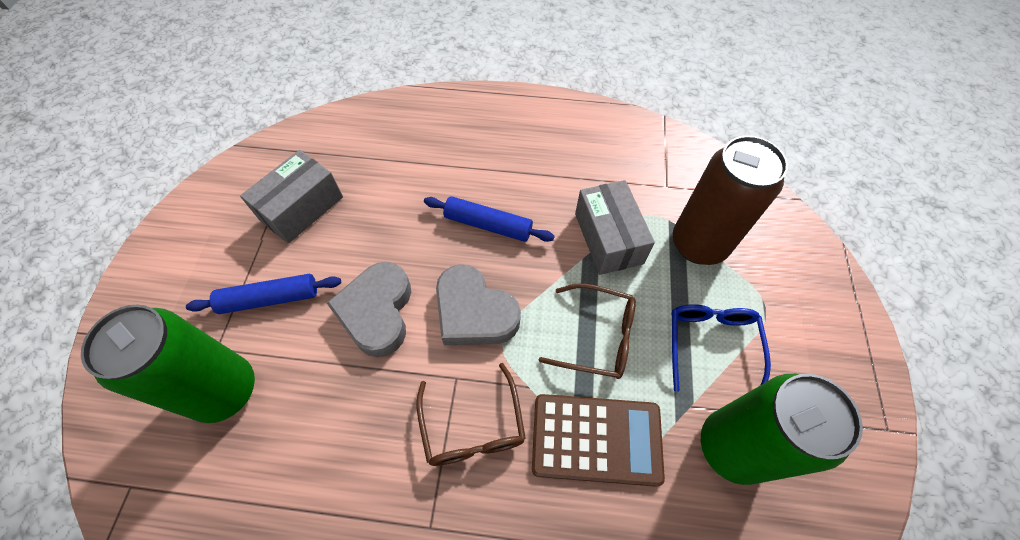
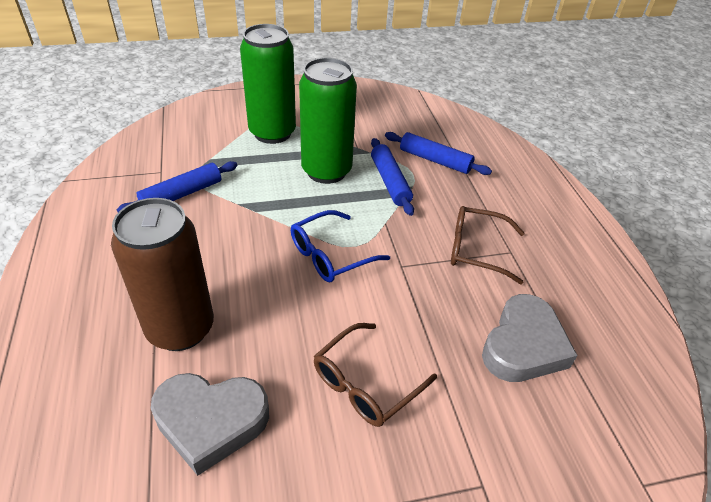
blue rolling pin: 2 -> 3
brown calculator: 1 -> 0
grey box: 2 -> 0

